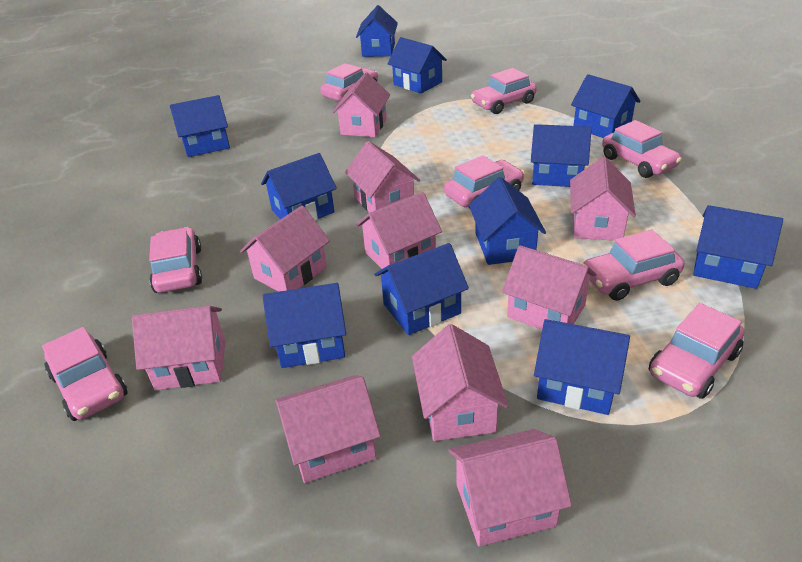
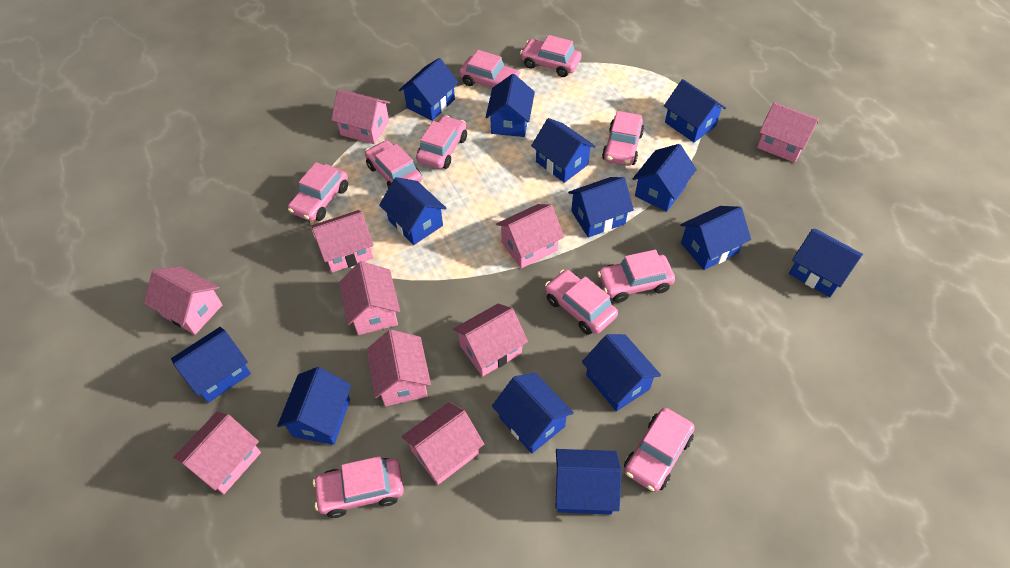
blue house: 11 -> 14
pink car: 8 -> 10

